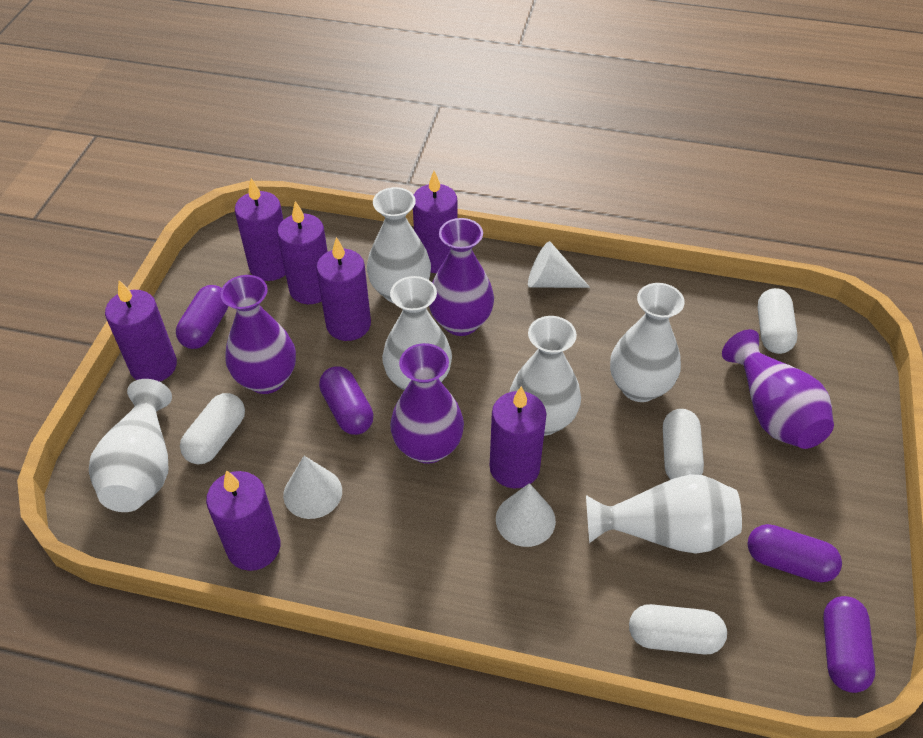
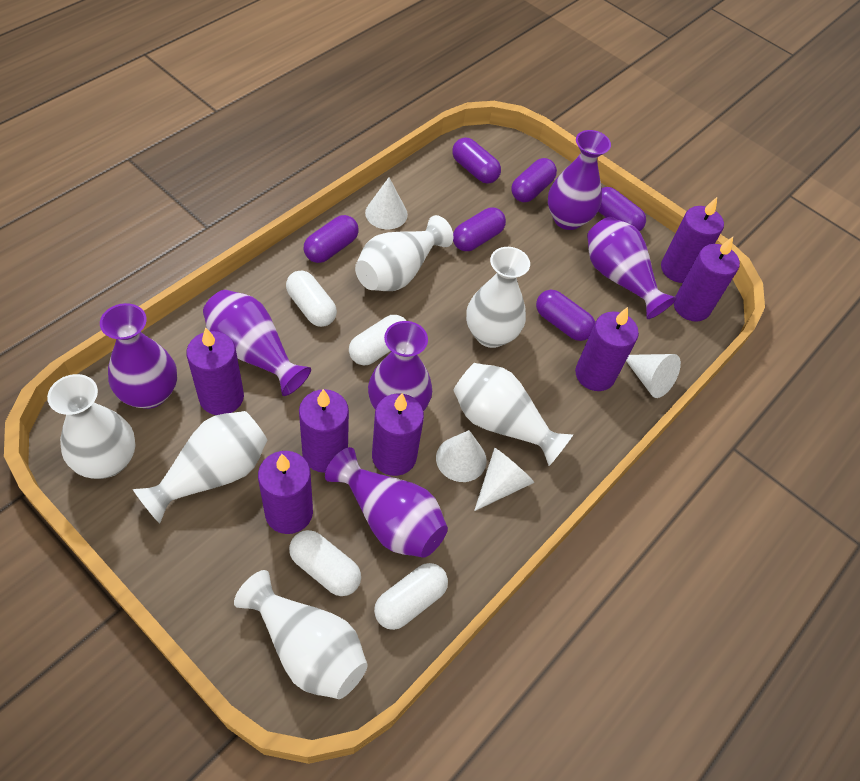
purple capsule: 4 -> 6
purple vase: 4 -> 6
white cone: 3 -> 4

